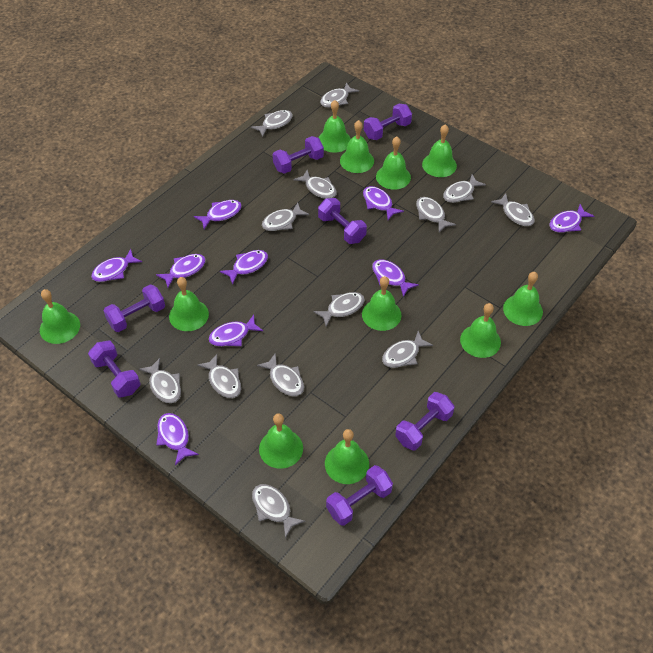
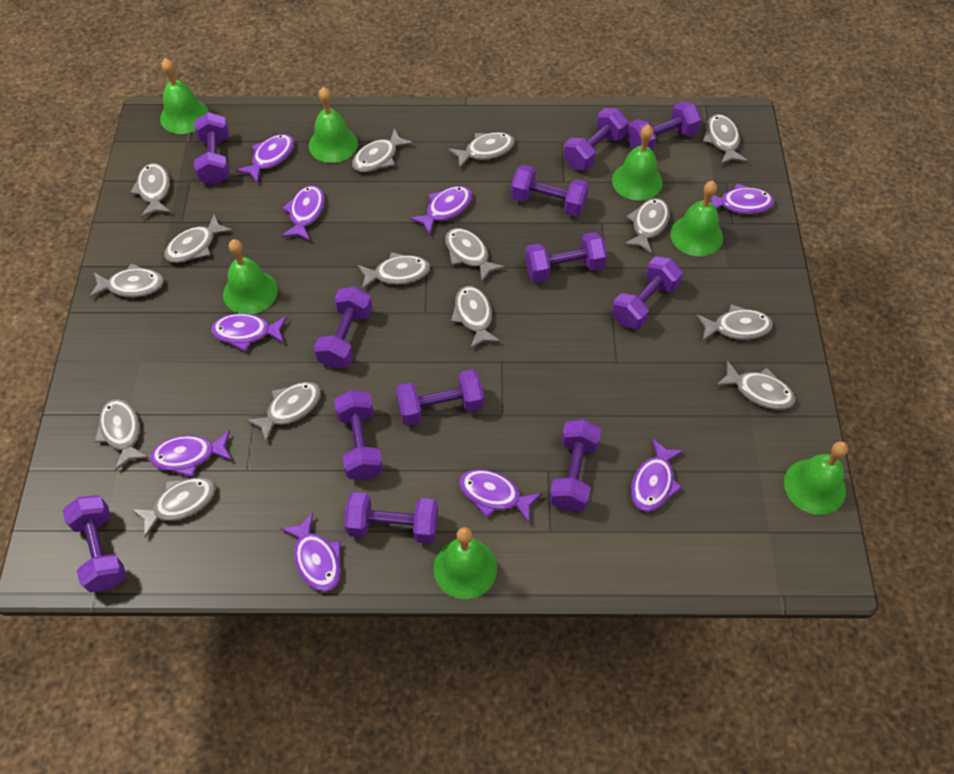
green bell: 11 -> 7
grey fish: 13 -> 15
purple dumbbell: 7 -> 12

